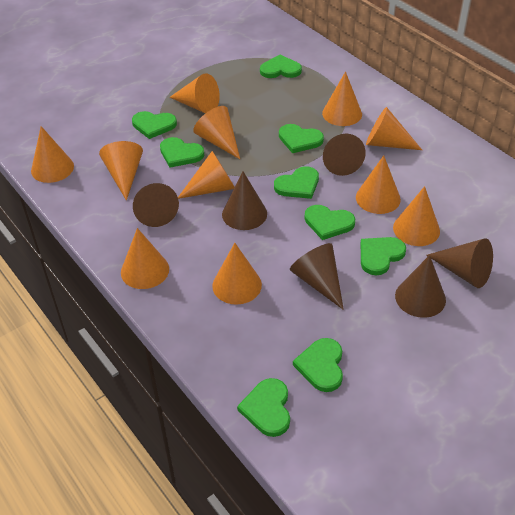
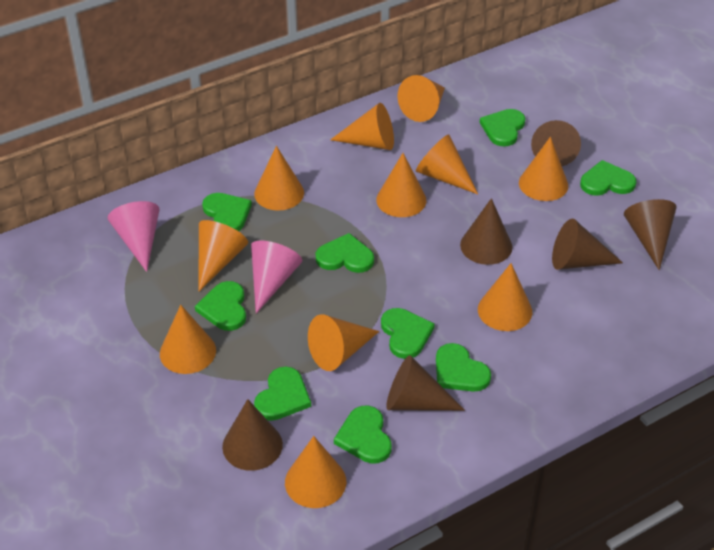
pink cone: 0 -> 2

